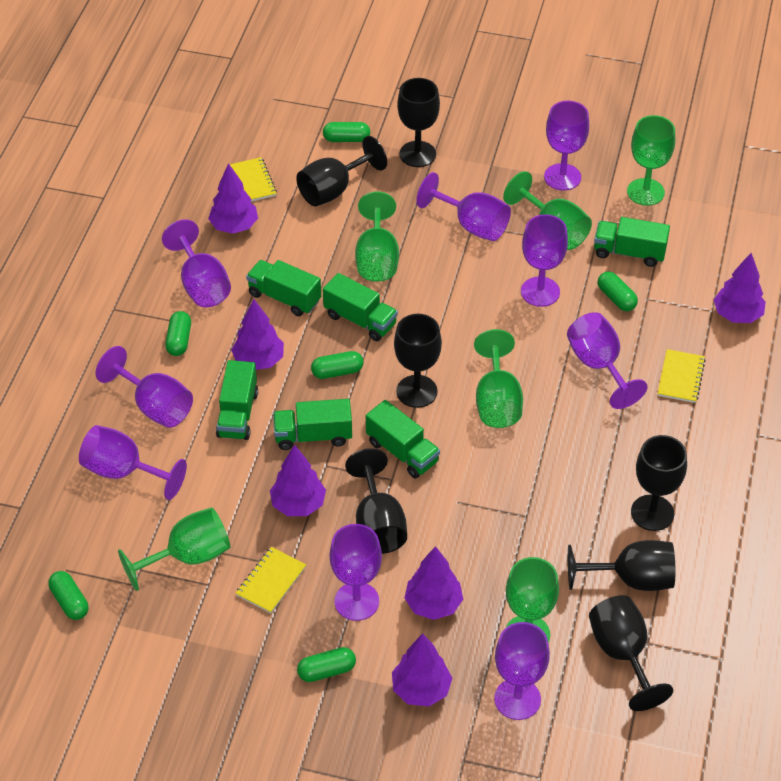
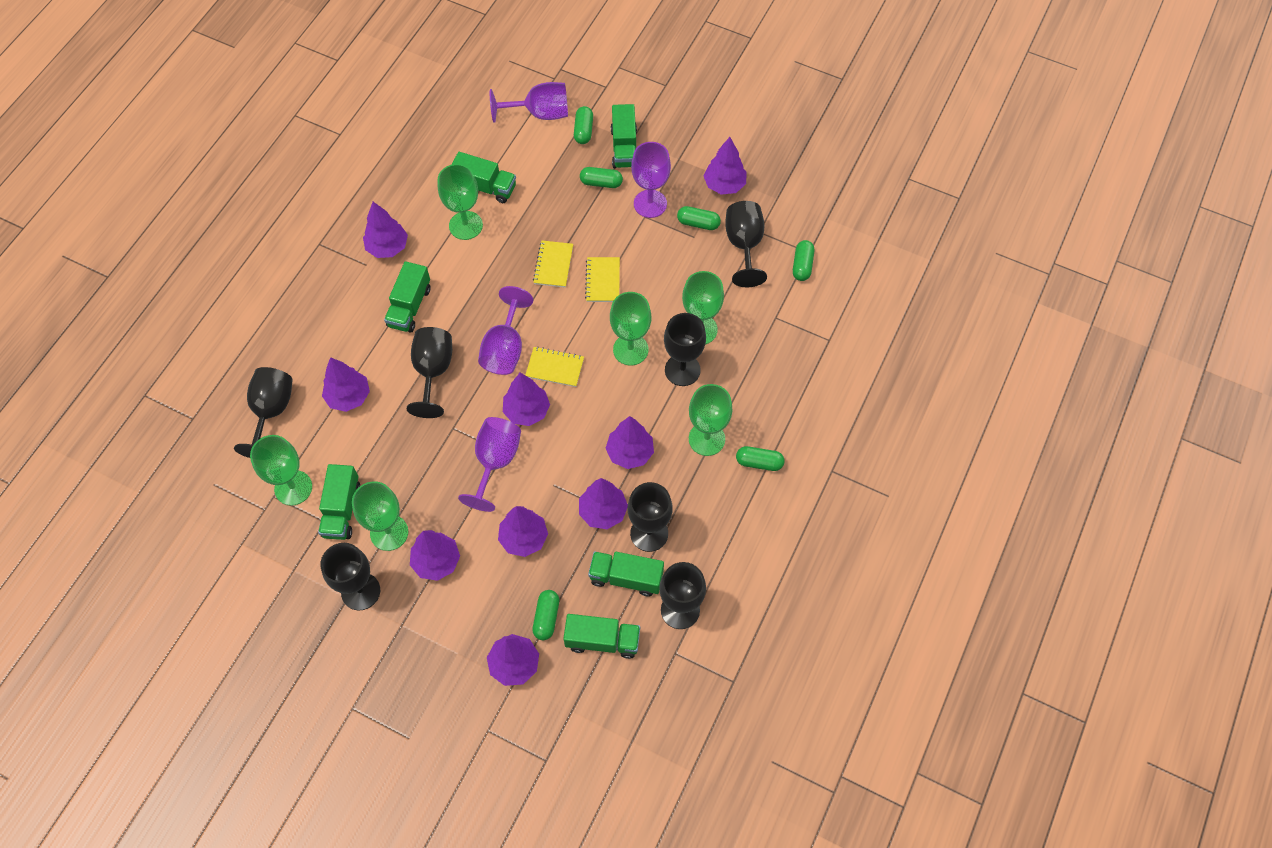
purple goblet: 9 -> 4
purple tree: 6 -> 9

